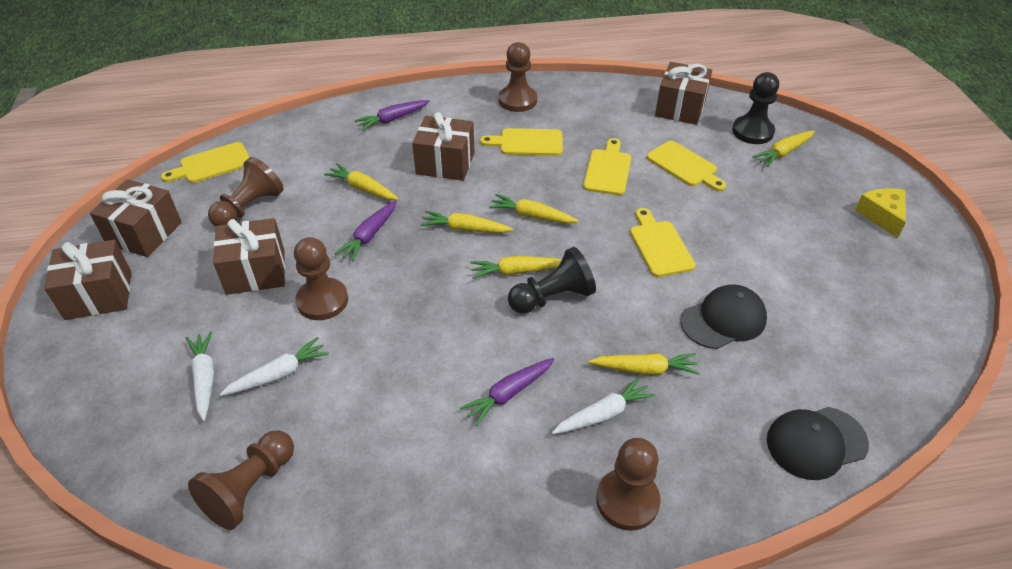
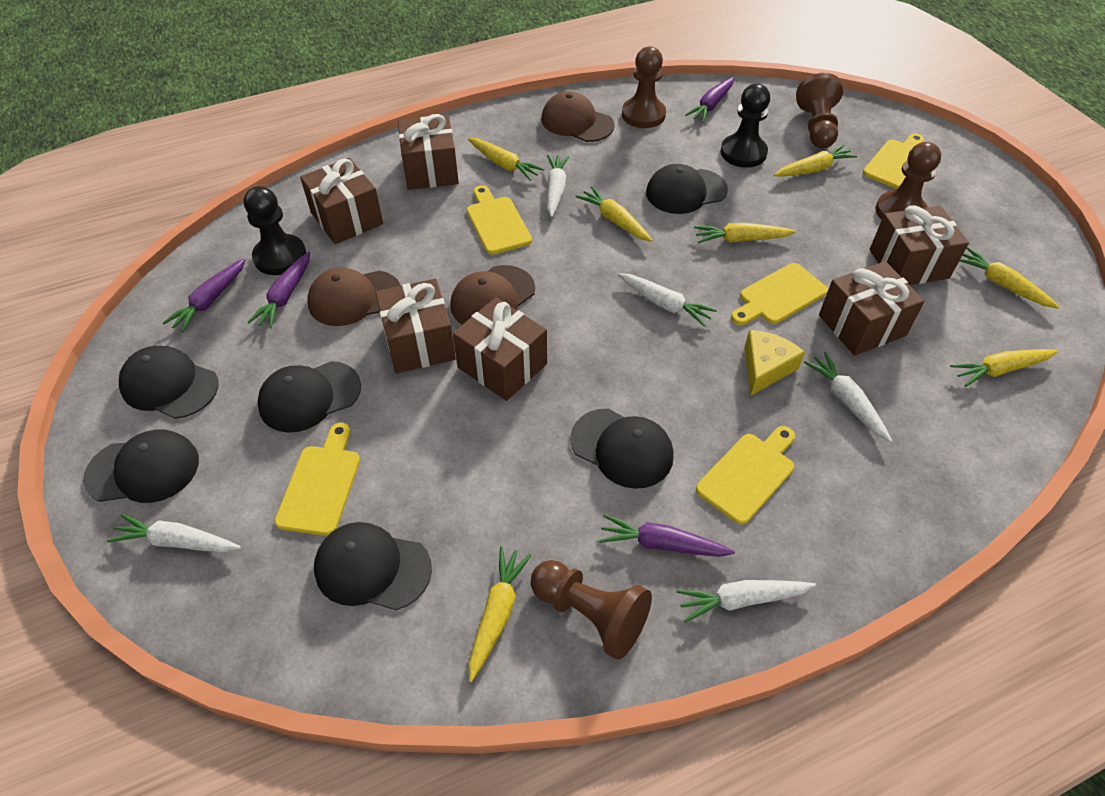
black cap: 2 -> 6
brown cap: 0 -> 3
brown gift: 5 -> 6
brown pawn: 5 -> 4
purple carrot: 3 -> 4
white carrot: 3 -> 5
yellow carrot: 6 -> 7

